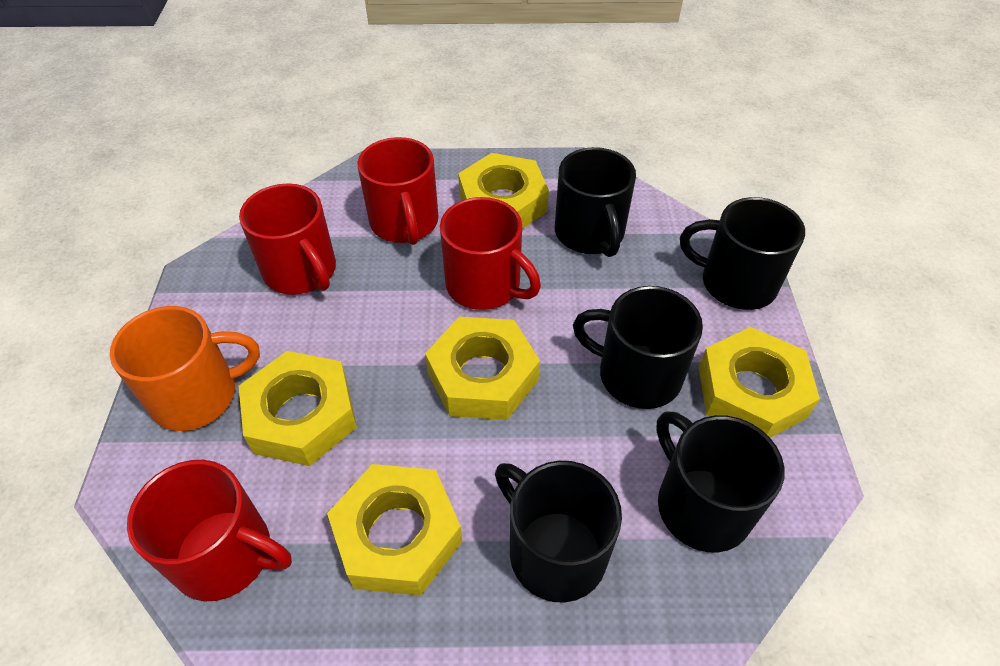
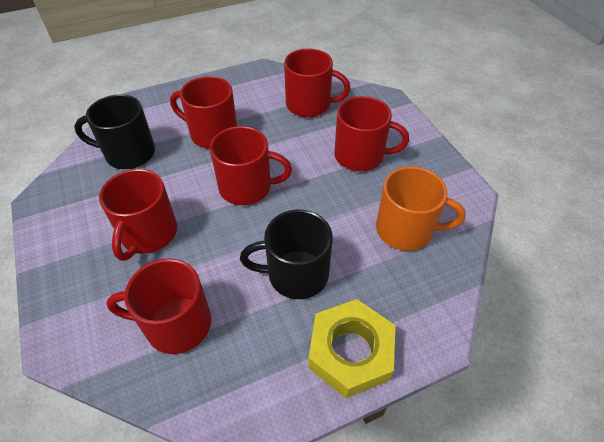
black mug: 5 -> 2
red mug: 4 -> 6
yellow nut: 5 -> 1

